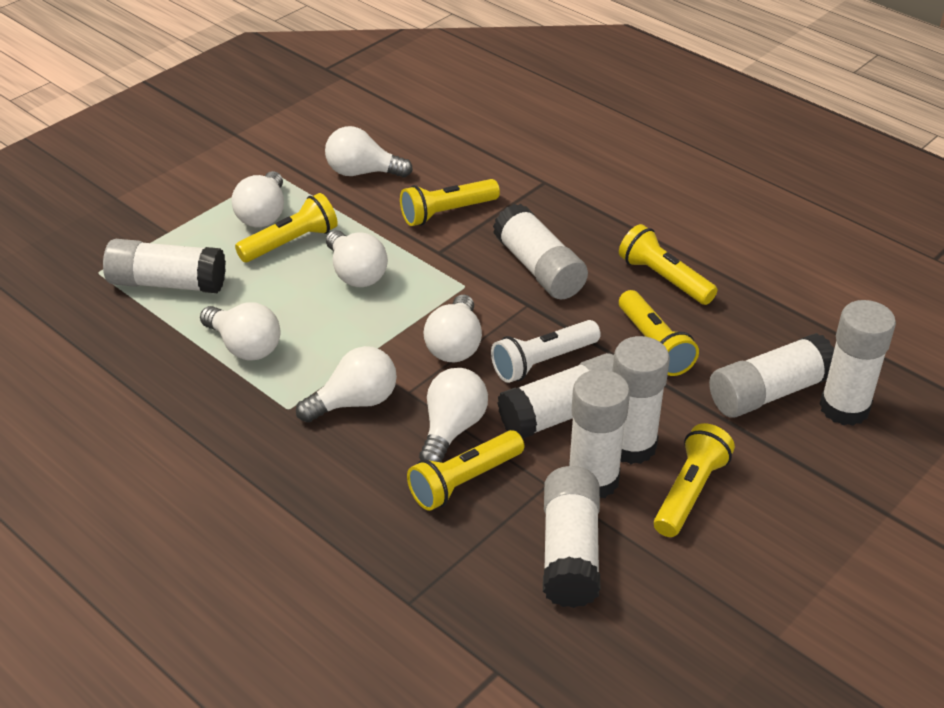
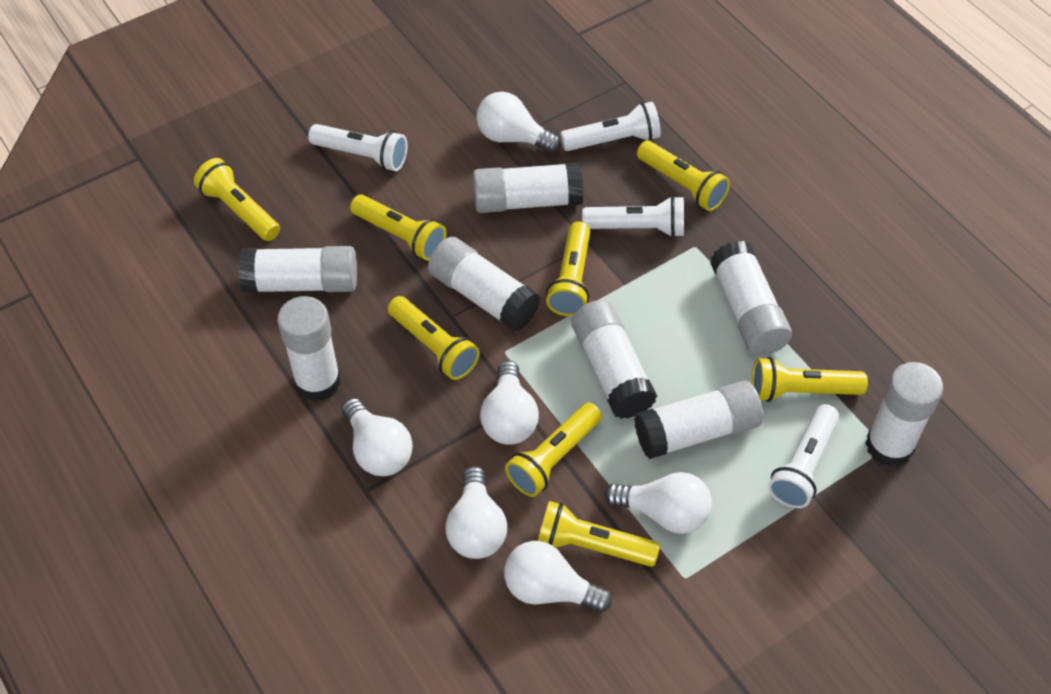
white flashlight: 1 -> 4
white light bulb: 7 -> 6
yellow flashlight: 6 -> 8

